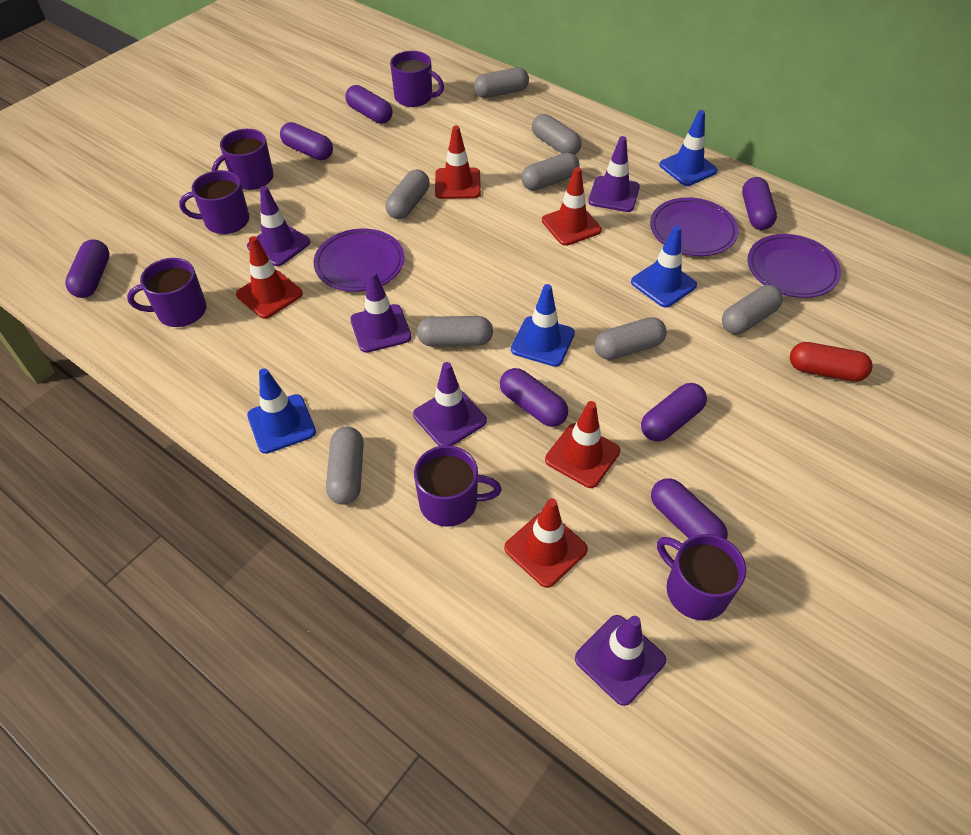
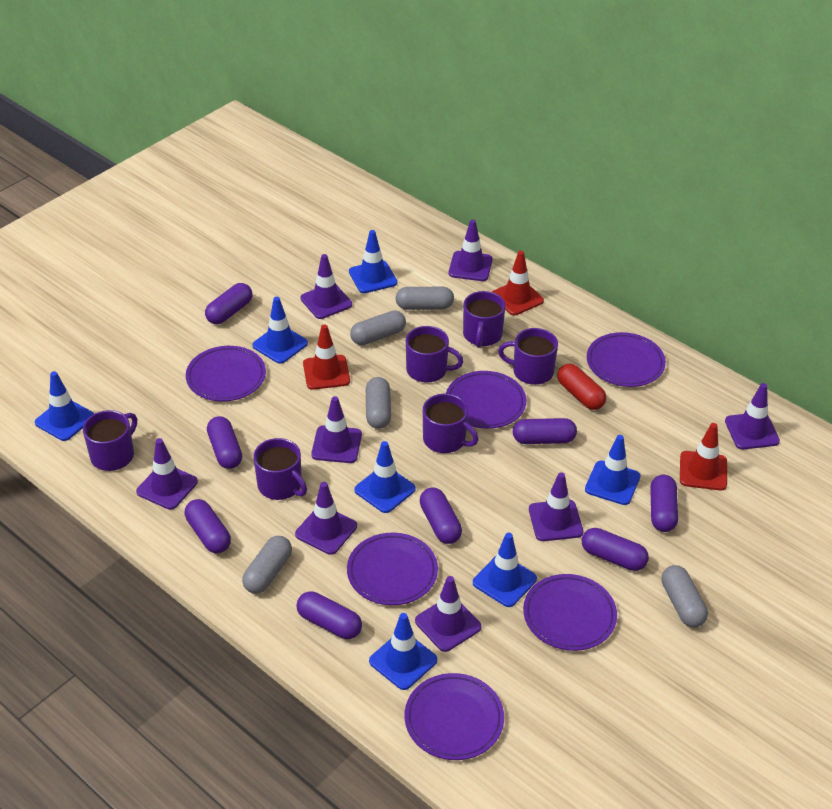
blue traffic cone: 4 -> 7
grey capsule: 8 -> 5
purple capsule: 7 -> 8
purple plate: 3 -> 6
purple traffic cone: 5 -> 8
red traffic cone: 5 -> 3

